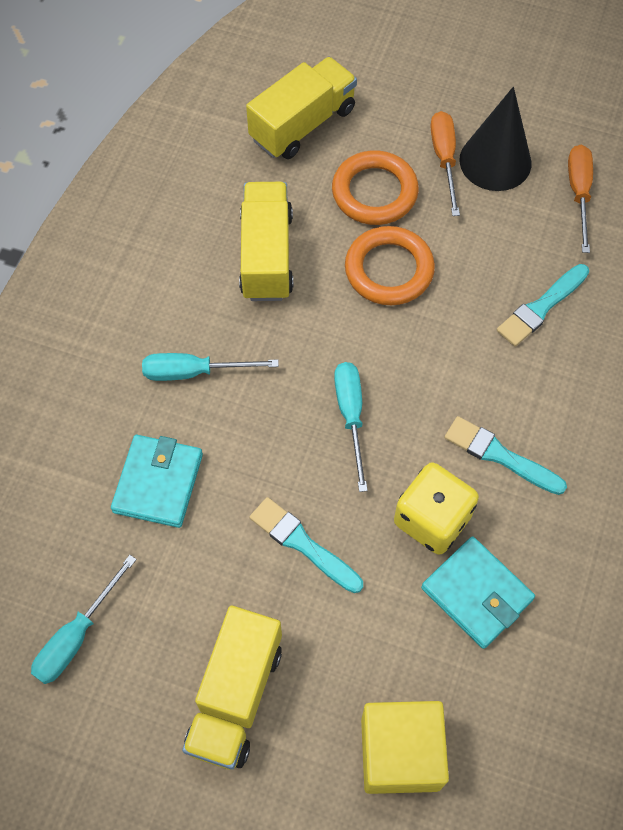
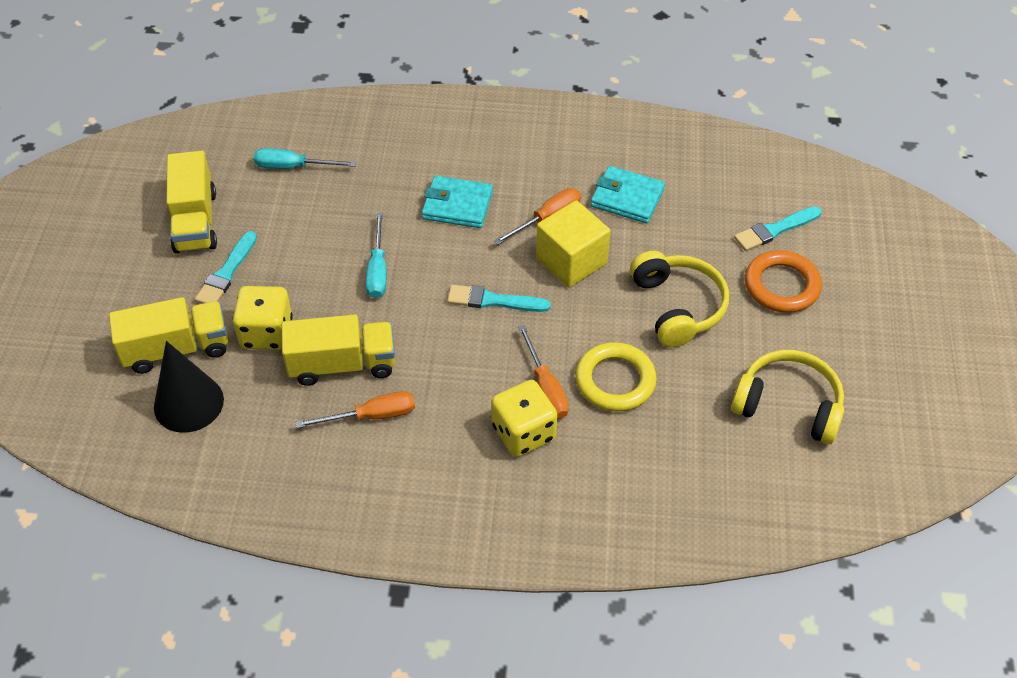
orange ring: 2 -> 1
orange screwdriver: 2 -> 3
turquoise screwdriver: 3 -> 2
yellow dice: 1 -> 2
yellow headphones: 0 -> 2
yellow ring: 0 -> 1

